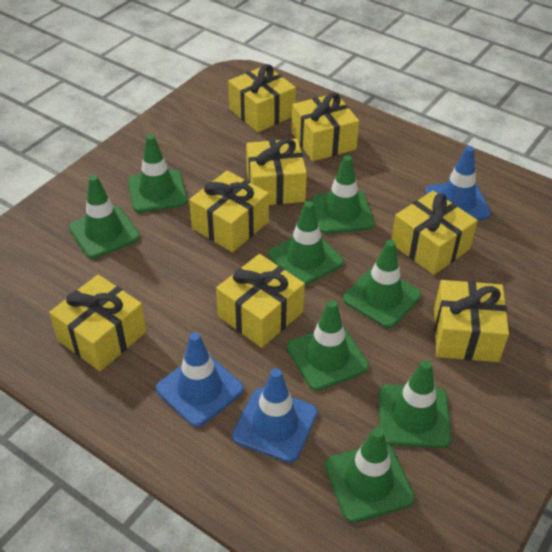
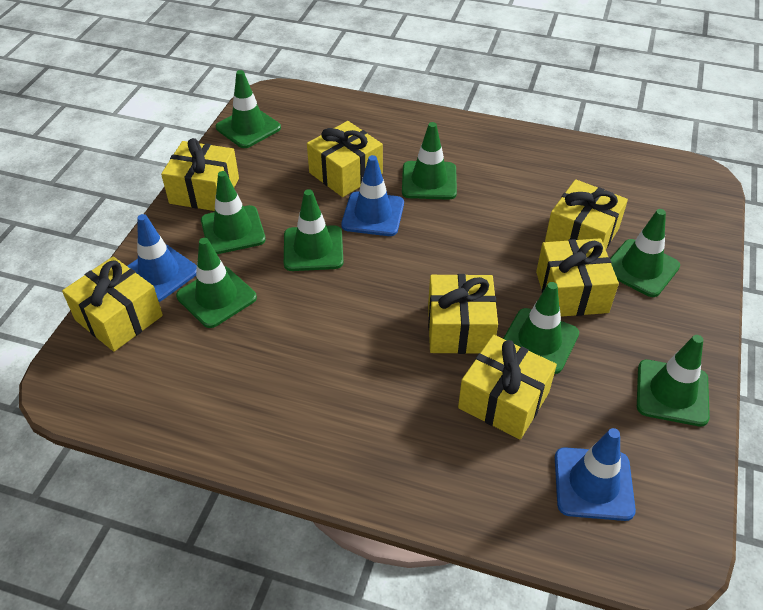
yellow gift: 8 -> 7

